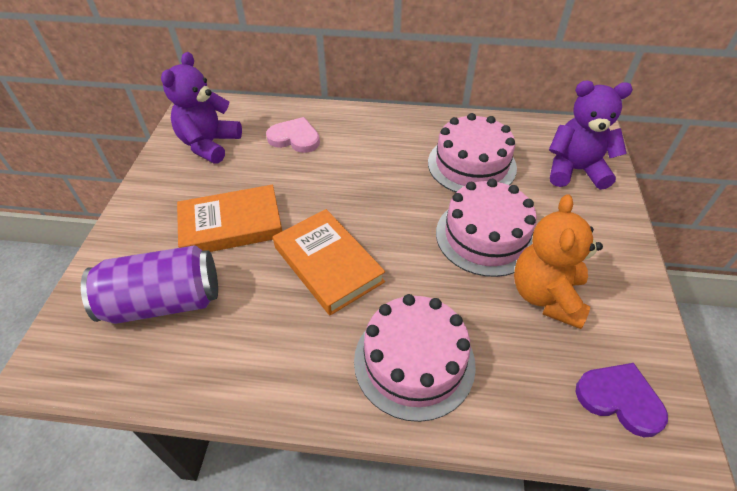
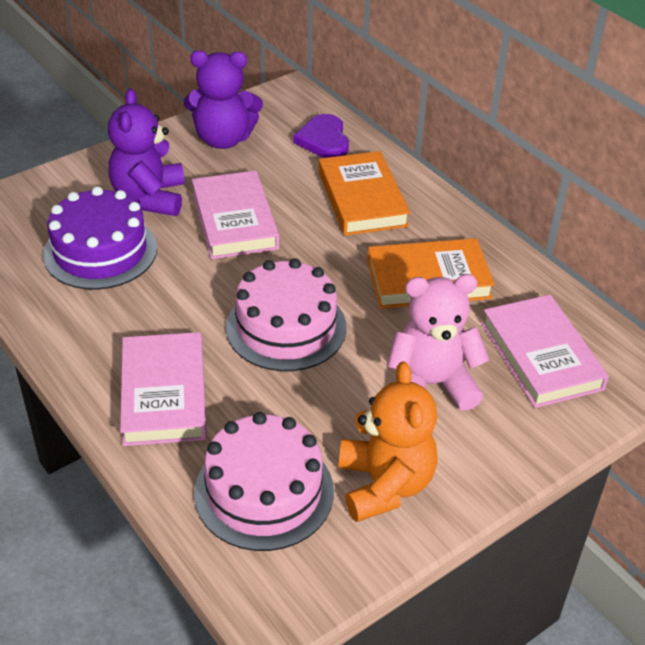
pink book: 0 -> 3
pink cake: 3 -> 2
pink heart: 1 -> 0
pink teddy bear: 0 -> 1
purple cake: 0 -> 1
purple can: 1 -> 0

